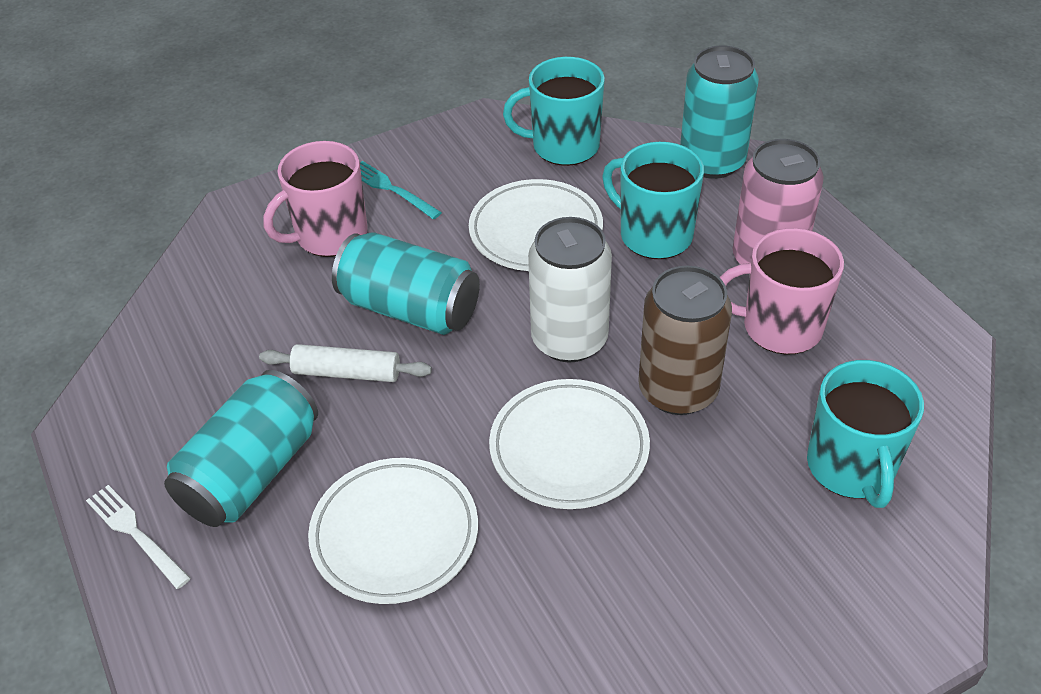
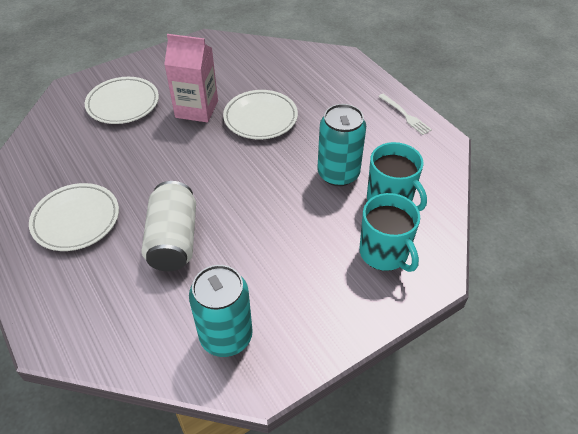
brown can: 1 -> 0
pink can: 1 -> 0
pink carton: 0 -> 1
pink mug: 2 -> 0
turquoise can: 3 -> 2
turquoise fork: 1 -> 0
turquoise mug: 3 -> 2
white rolling pin: 1 -> 0

